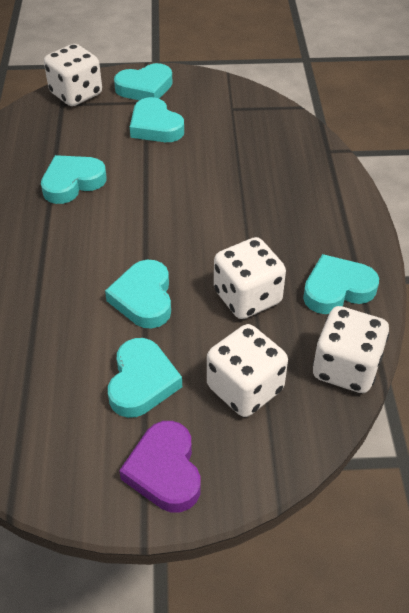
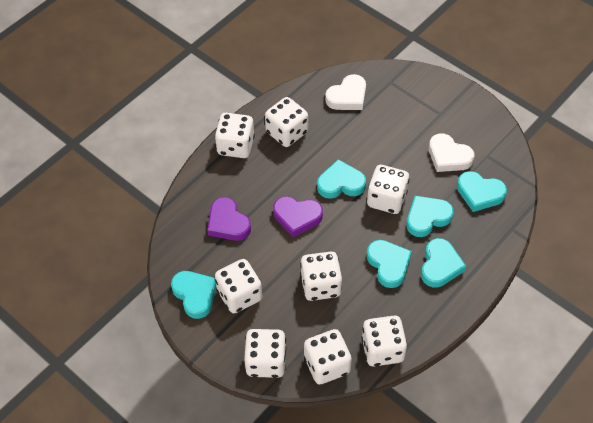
purple heart: 1 -> 2
white dice: 4 -> 8
white heart: 0 -> 2

